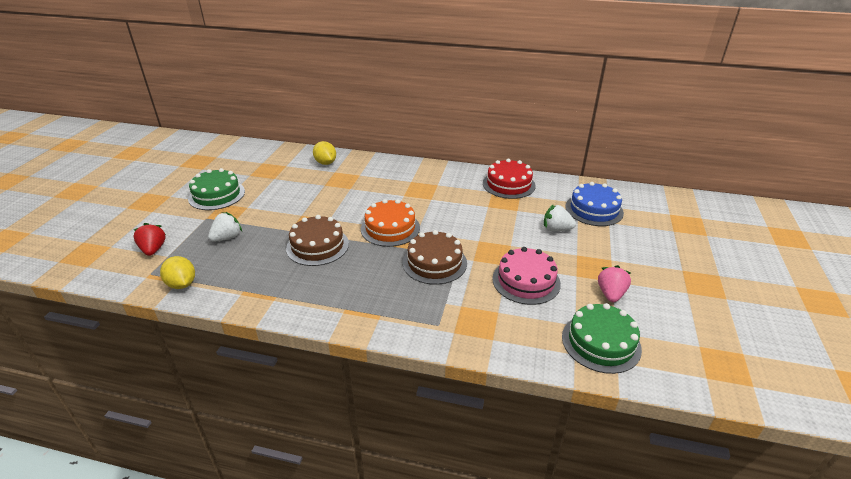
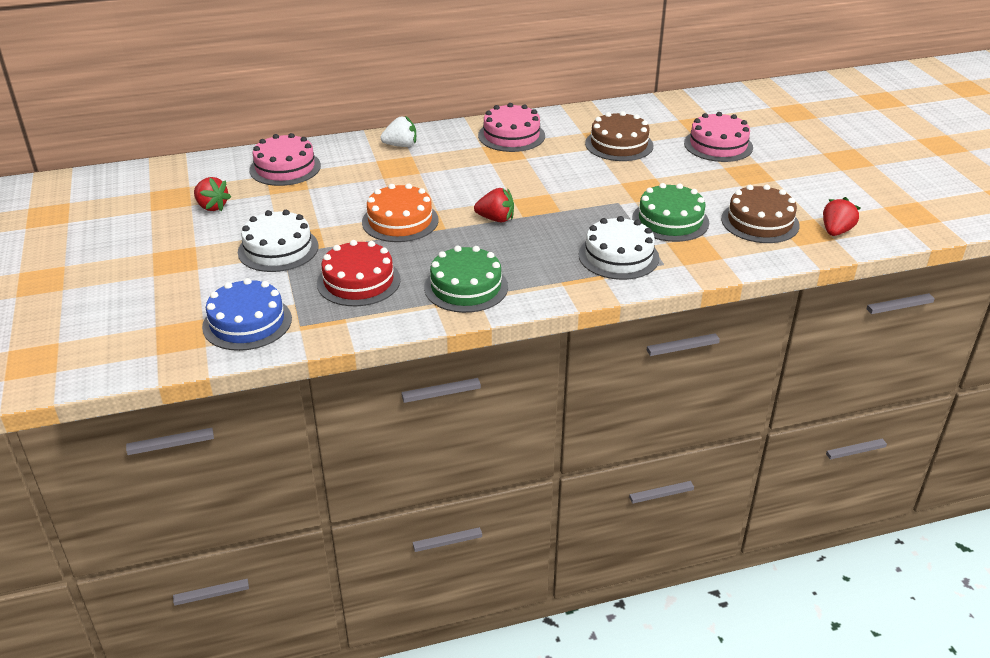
pink cake: 1 -> 3
pink strawberry: 1 -> 0
red strawberry: 1 -> 3
white cake: 0 -> 2
white strawberry: 2 -> 1
yellow lemon: 2 -> 0

